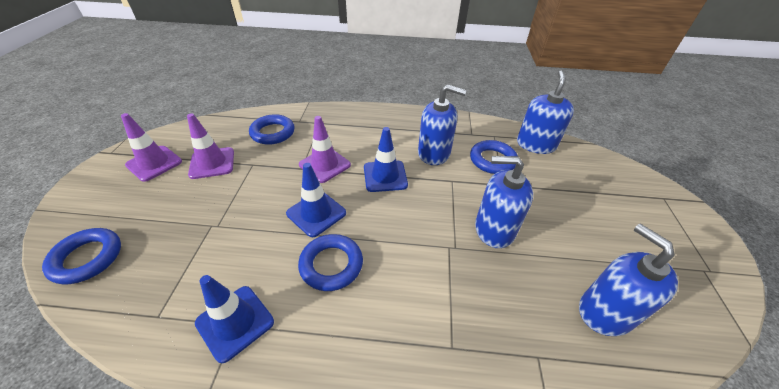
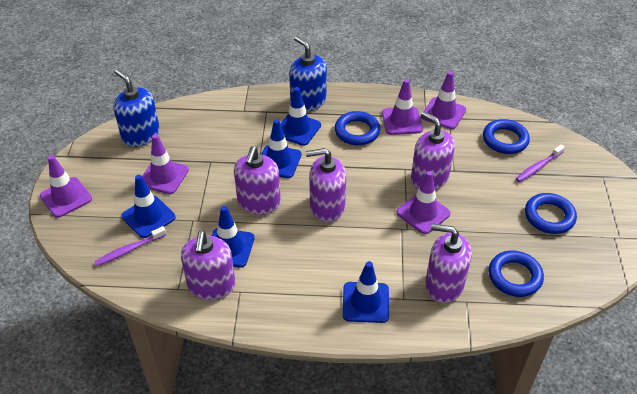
blue soap dispenser: 4 -> 2
blue traffic cone: 3 -> 5
purple soap dispenser: 0 -> 5
purple toothbrush: 0 -> 2
purple traffic cone: 3 -> 5

